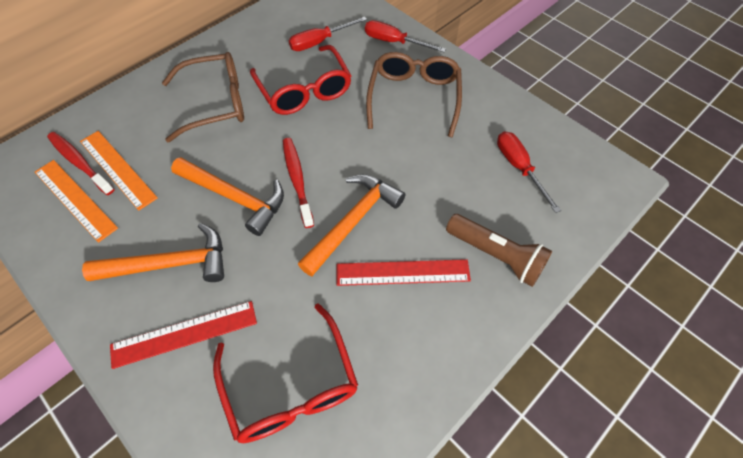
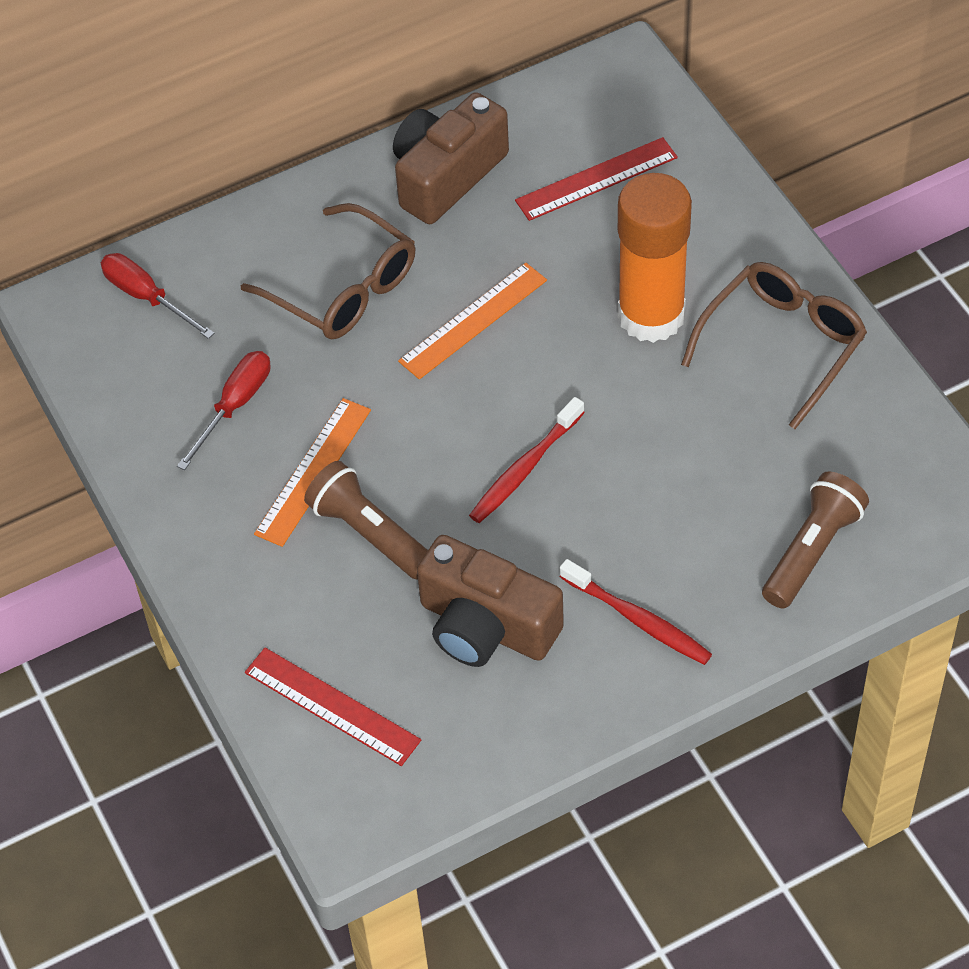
brown camera: 0 -> 2
brown flashlight: 1 -> 2
orange glue stick: 0 -> 1
orange hammer: 3 -> 0
red glasses: 2 -> 0
red screwdriver: 3 -> 2

